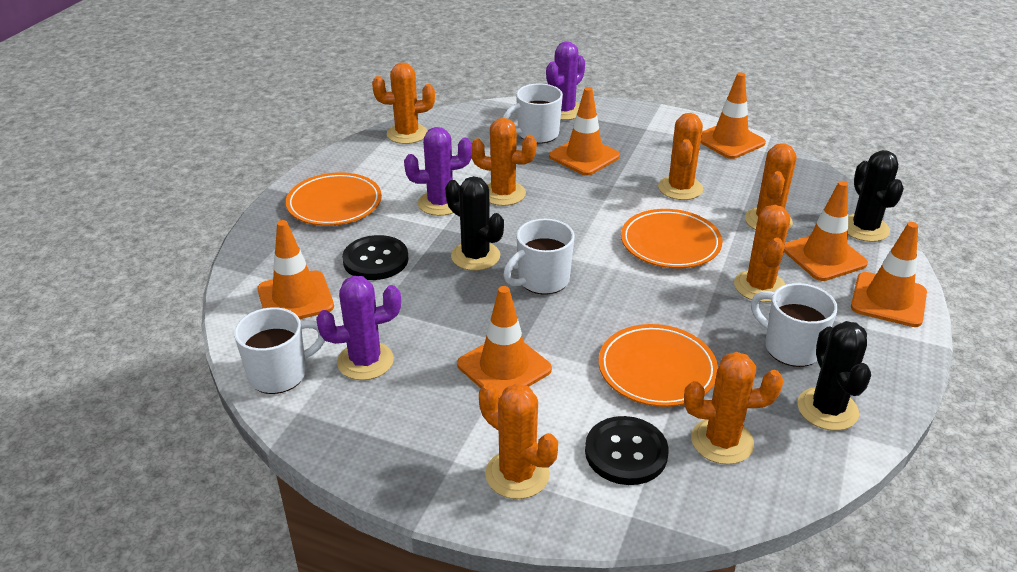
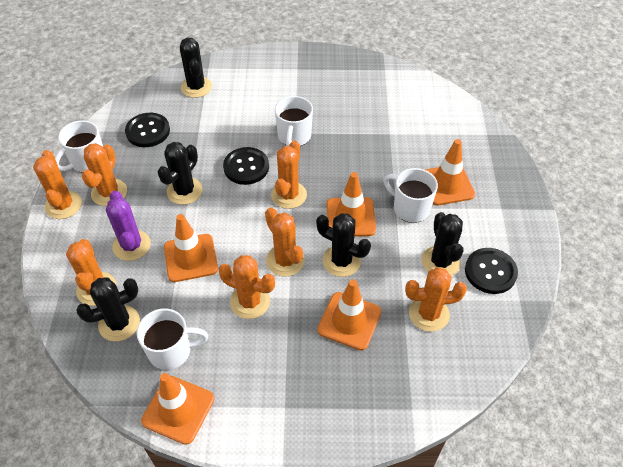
black button: 2 -> 3
black cactus: 3 -> 5
orange plate: 3 -> 0
orange traffic cone: 6 -> 5
purple cactus: 3 -> 1

